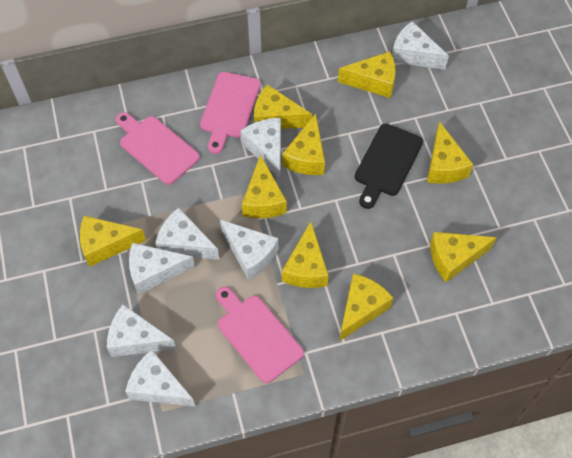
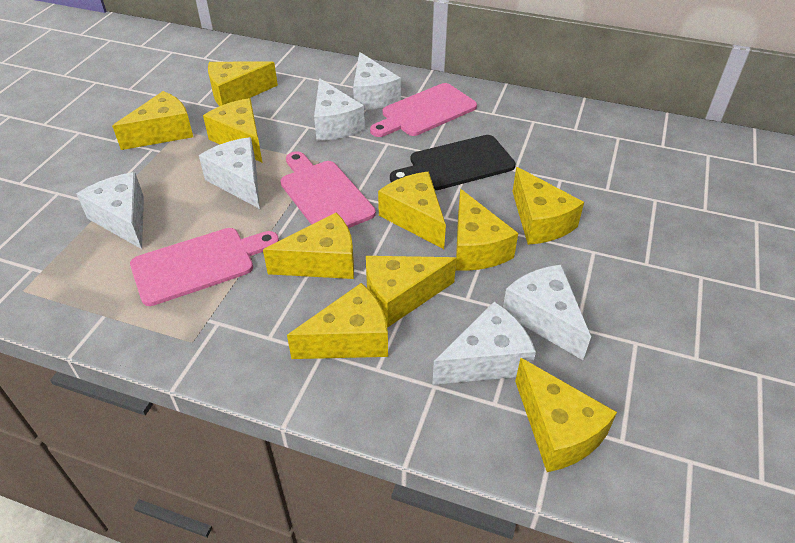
white cheese: 7 -> 6
yellow cheese: 9 -> 10

